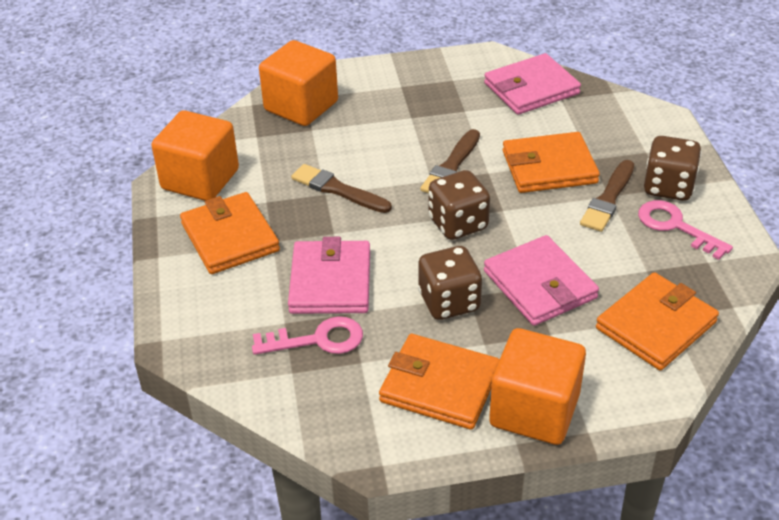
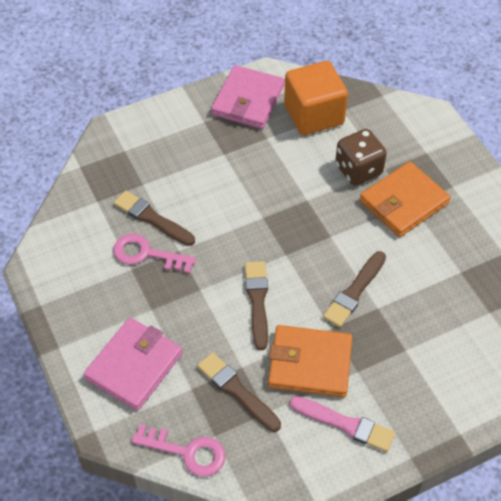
brown brush: 3 -> 4
brown dice: 3 -> 1
orange cube: 3 -> 1
orange wallet: 4 -> 2
pink brush: 0 -> 1
pink wallet: 3 -> 2

